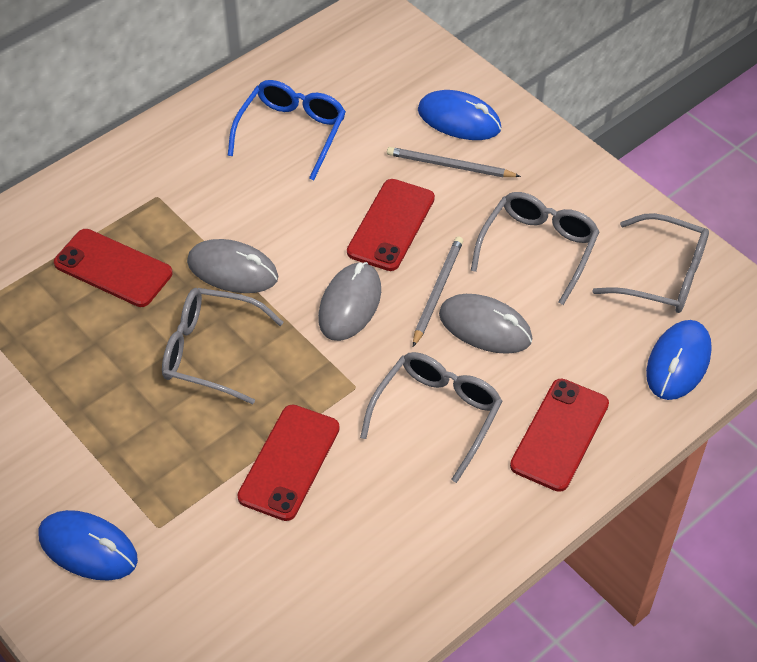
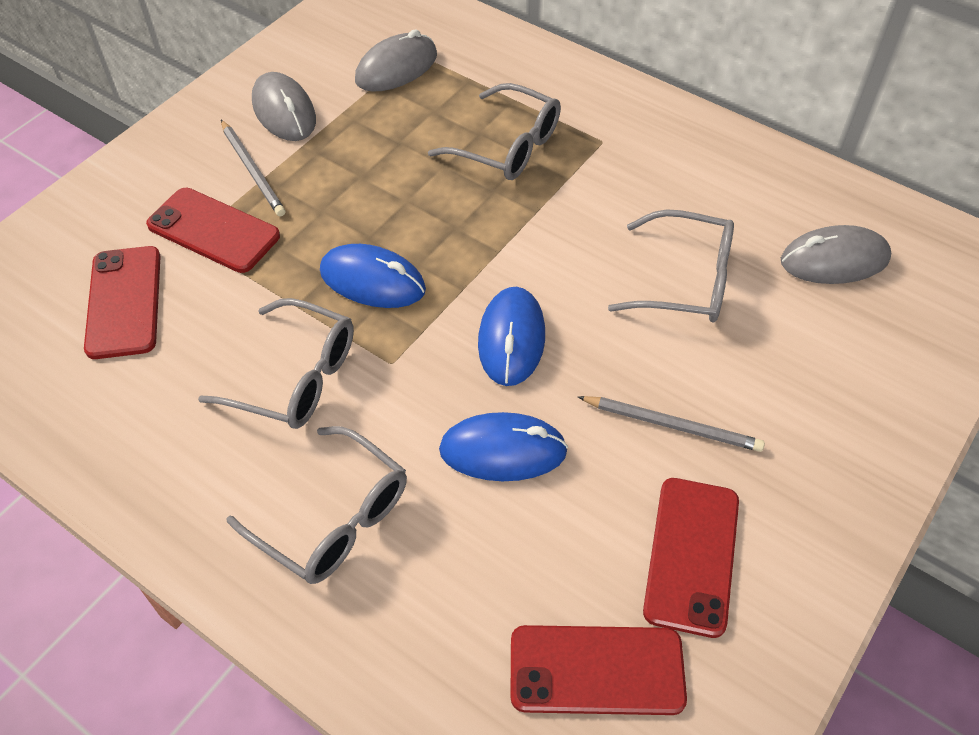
blue glasses: 1 -> 0

